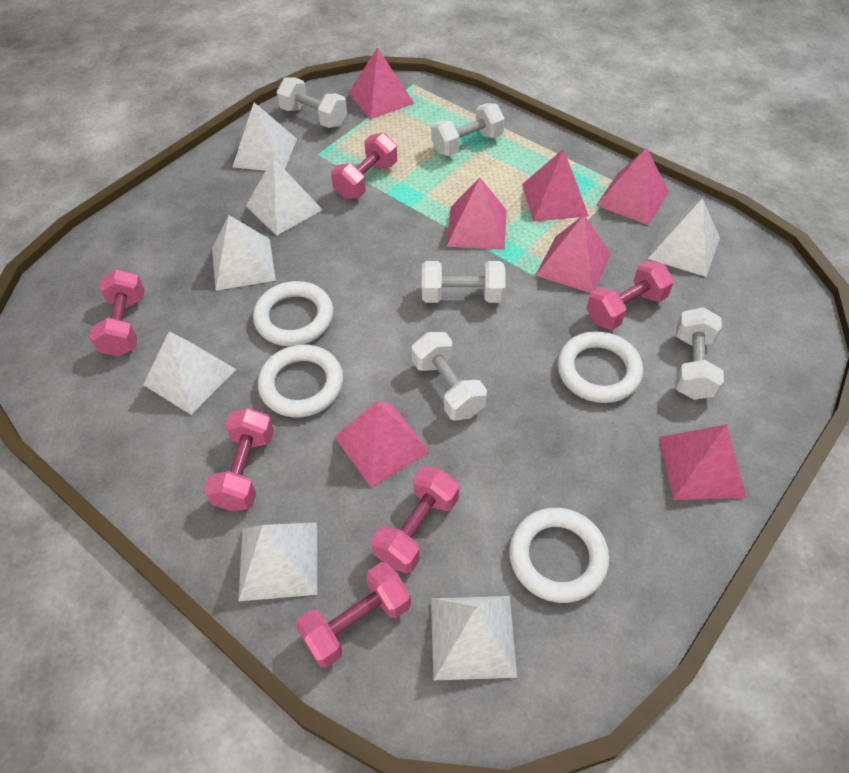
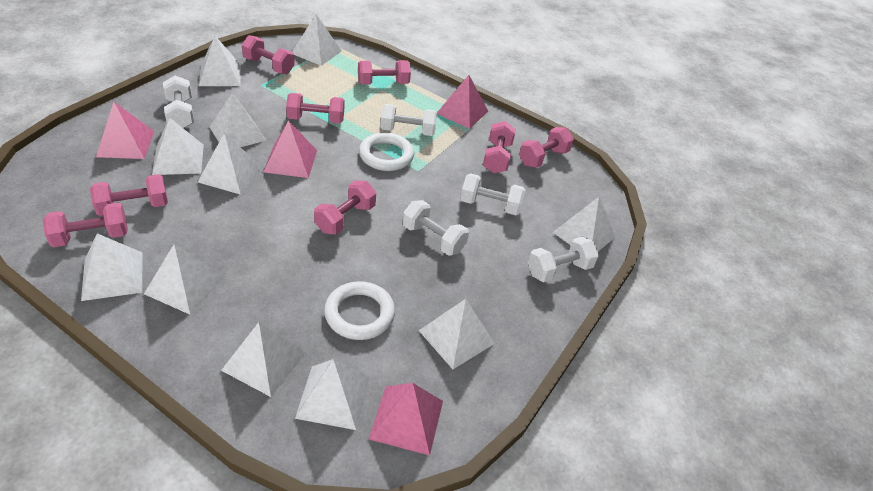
pink dumbbell: 6 -> 8
pink pyramid: 7 -> 4
white pyramid: 7 -> 11
white ring: 4 -> 2

